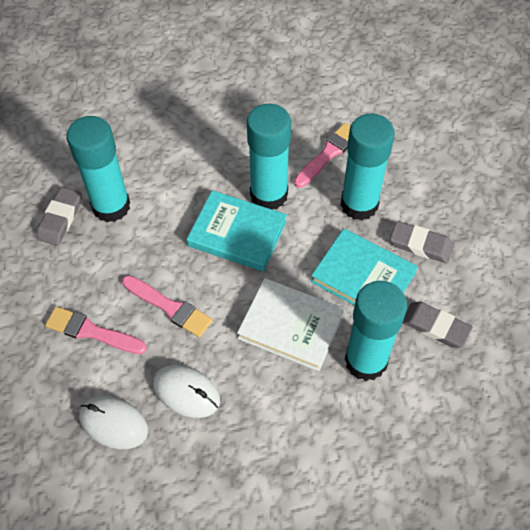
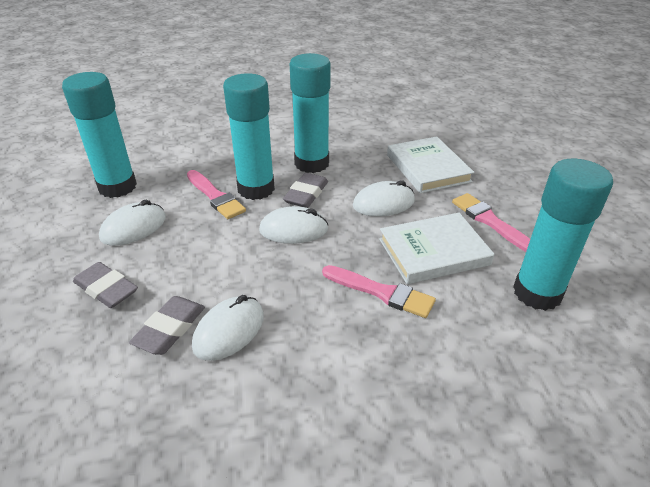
turquoise book: 2 -> 0
white book: 1 -> 2
white mouse: 2 -> 4

